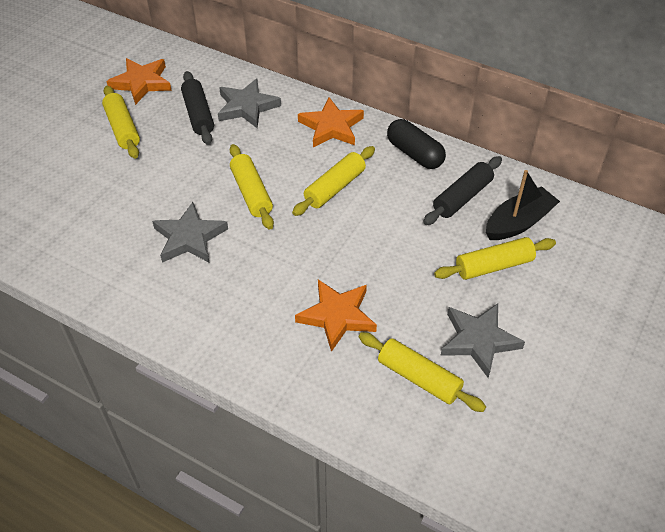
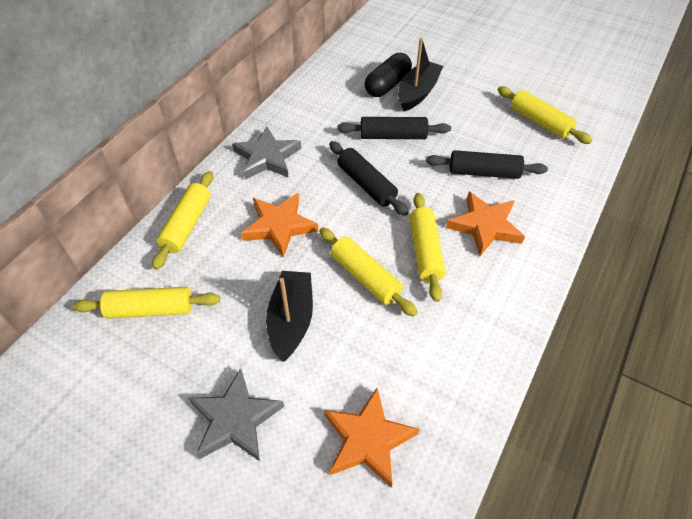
black boat: 1 -> 2
black rolling pin: 2 -> 3
grey star: 3 -> 2

